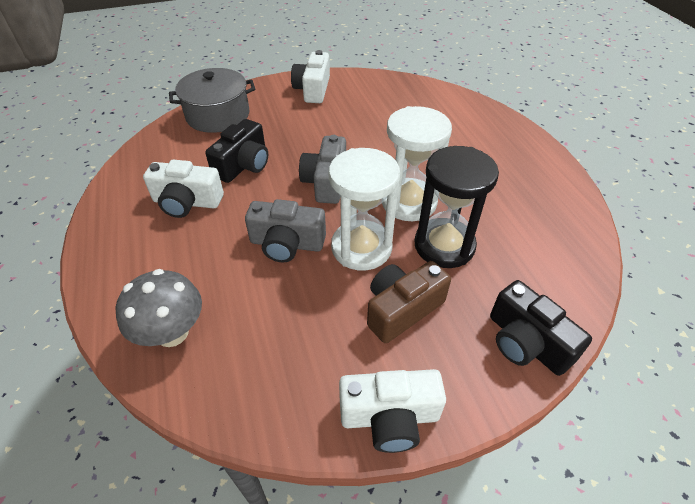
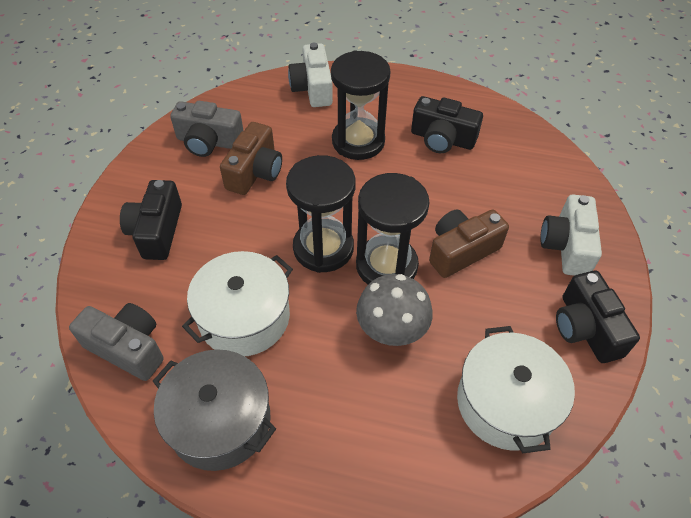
black camera: 2 -> 3
black hourglass: 1 -> 3
brown camera: 1 -> 2
white camera: 3 -> 2
white hourglass: 2 -> 0
white pot: 0 -> 2

